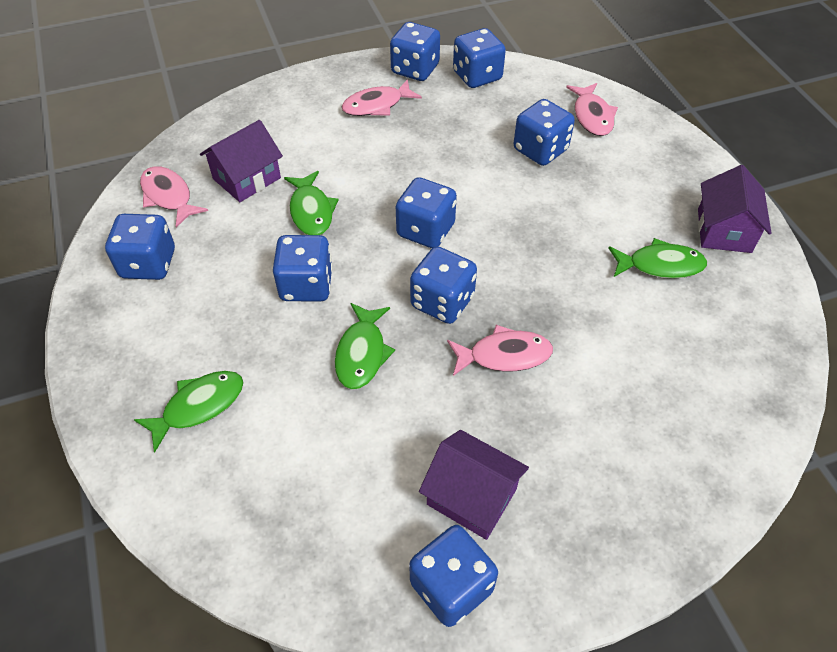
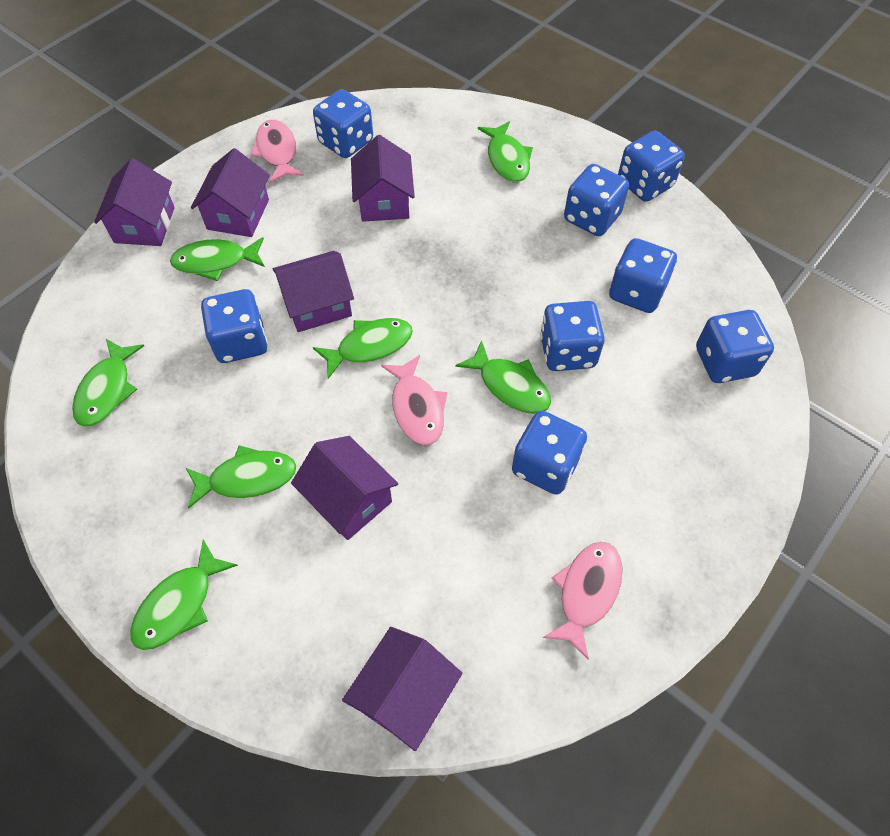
green fish: 4 -> 7
pink fish: 4 -> 3
purple house: 3 -> 6

